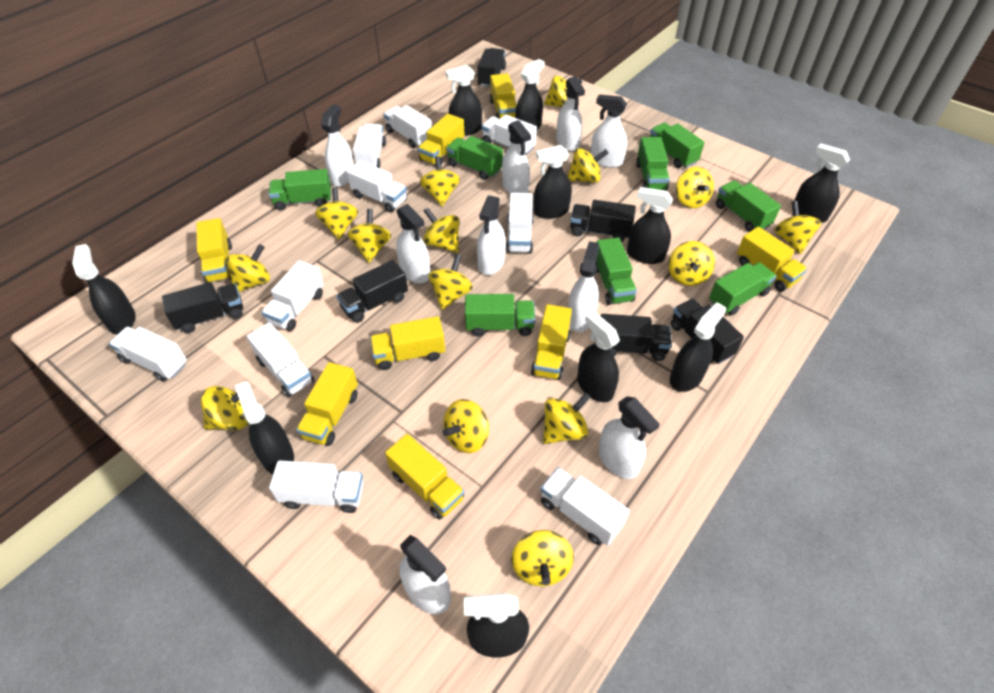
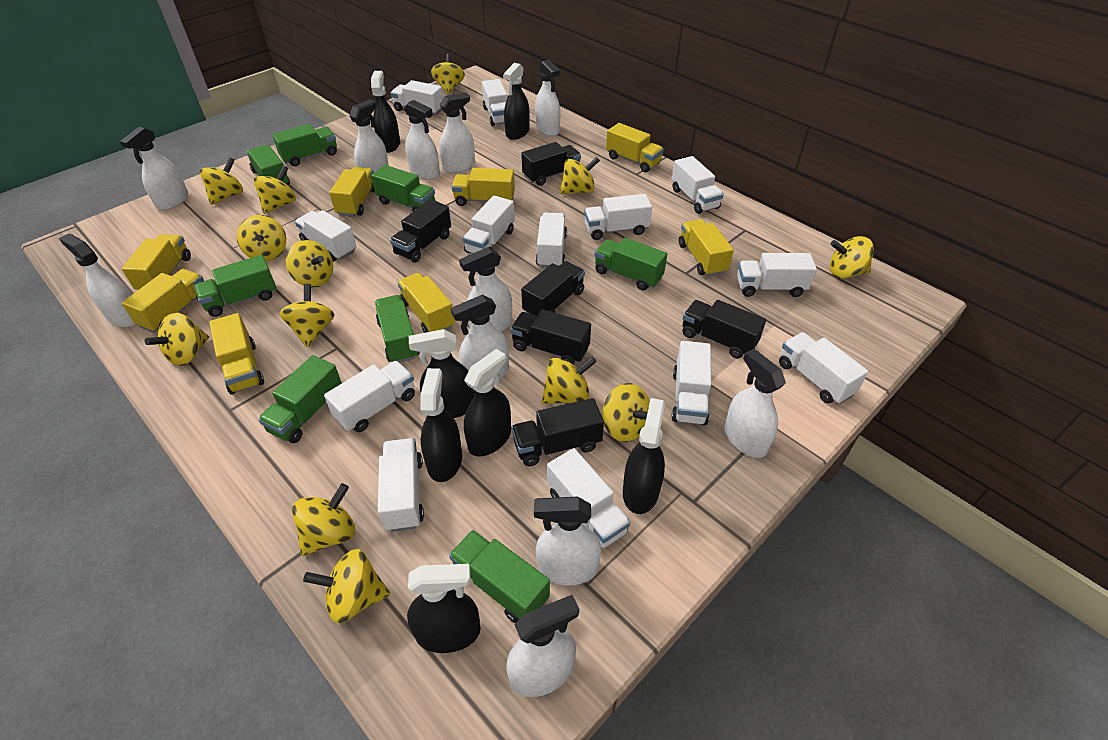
black spray bottle: 10 -> 7
white spray bottle: 9 -> 11
white truck: 10 -> 13
yellow spinning top: 15 -> 13

